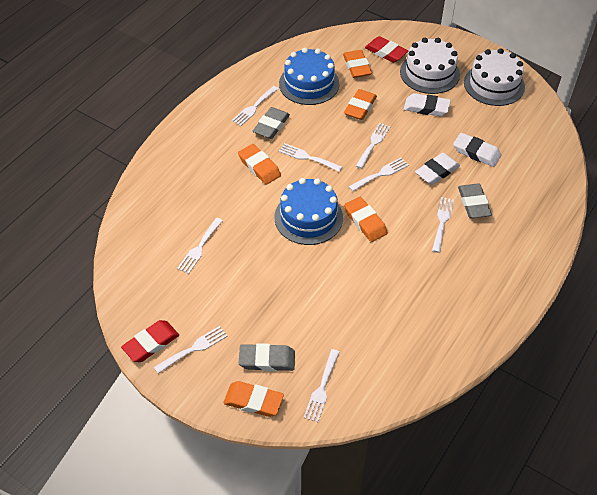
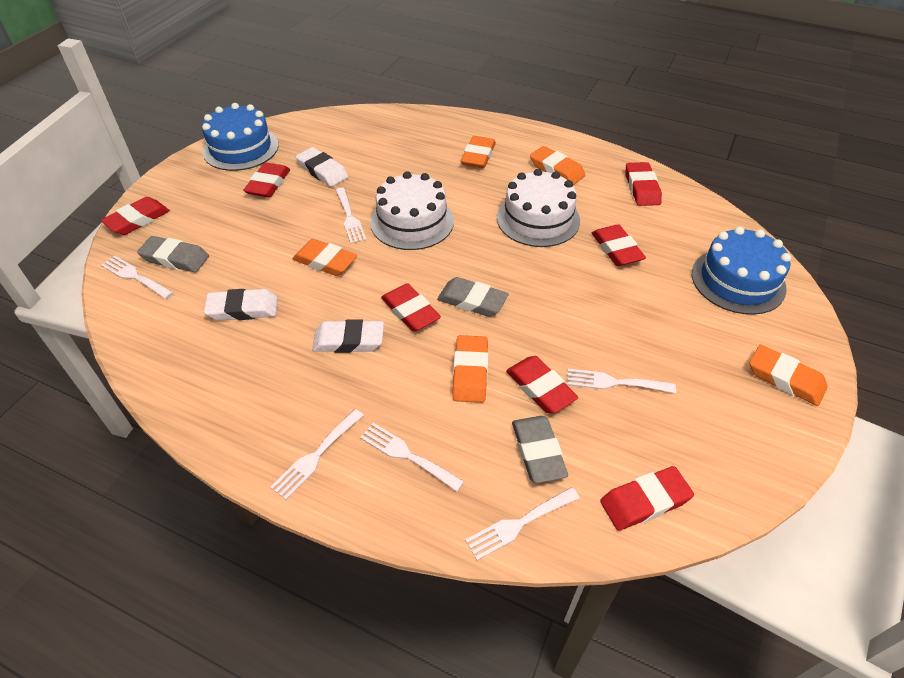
red eraser: 2 -> 7
white fork: 8 -> 6

